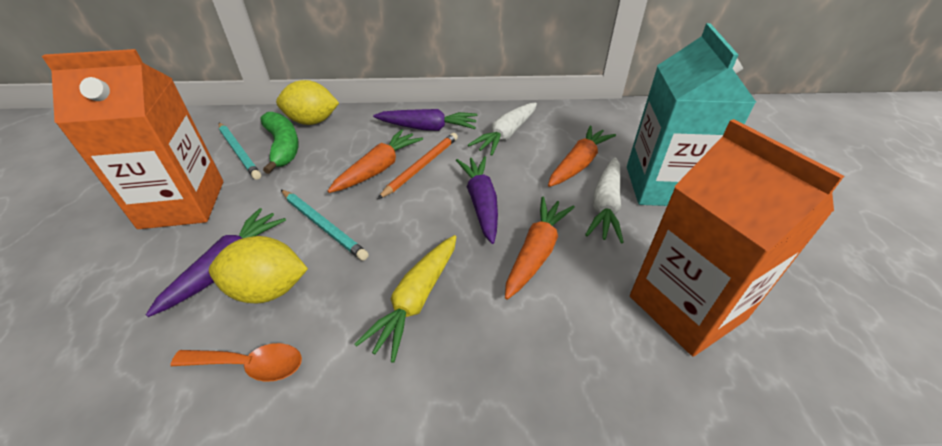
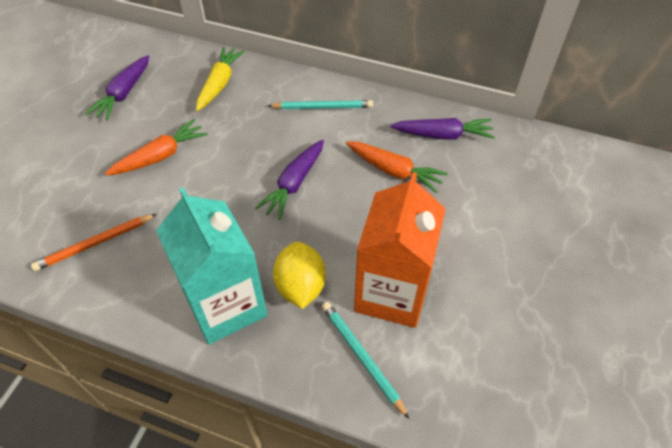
green banana: 1 -> 0
orange carrot: 3 -> 2
orange carton: 2 -> 1
orange spoon: 1 -> 0
white carrot: 2 -> 0
yellow lemon: 2 -> 1

